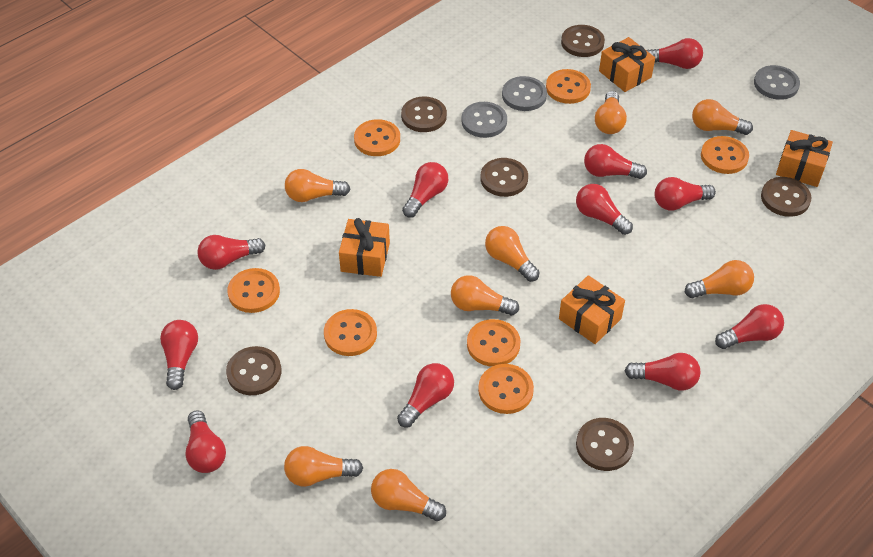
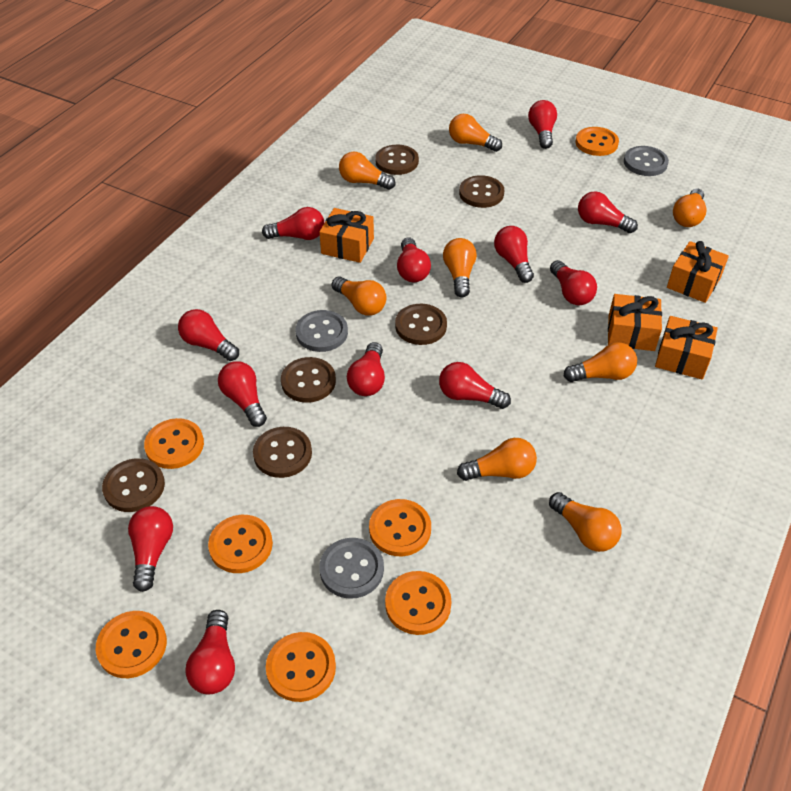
red light bulb: 11 -> 12

